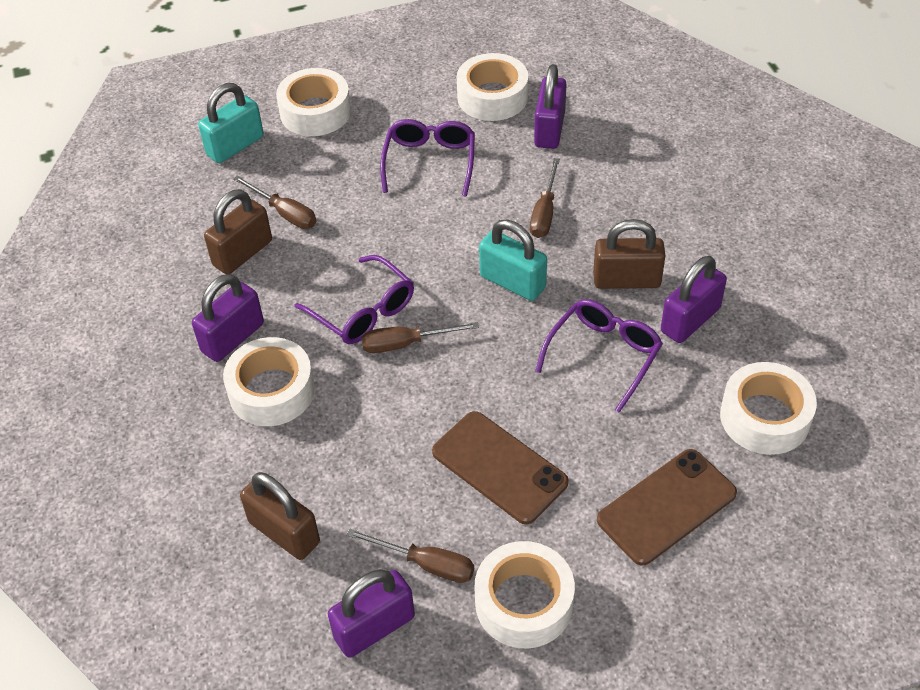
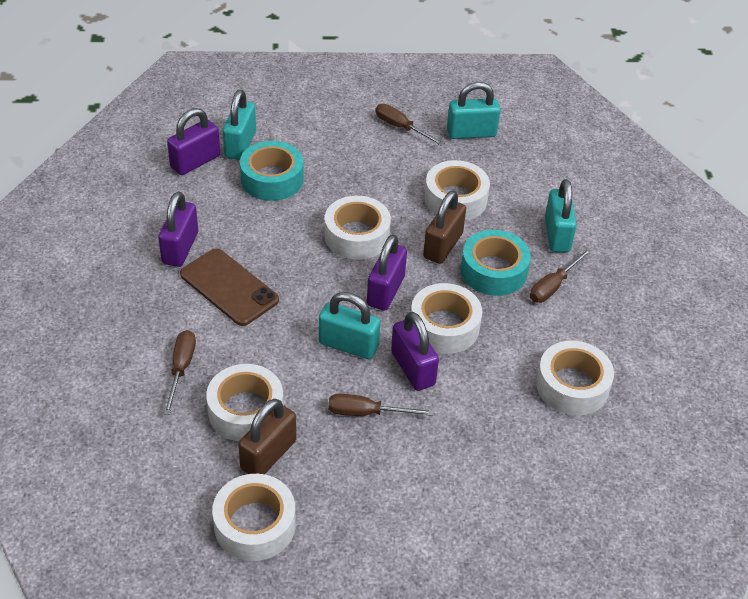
brown padlock: 3 -> 2
brown phone: 2 -> 1
purple glasses: 3 -> 0
turquoise padlock: 2 -> 4
turquoise tape: 0 -> 2
white tape: 5 -> 6

